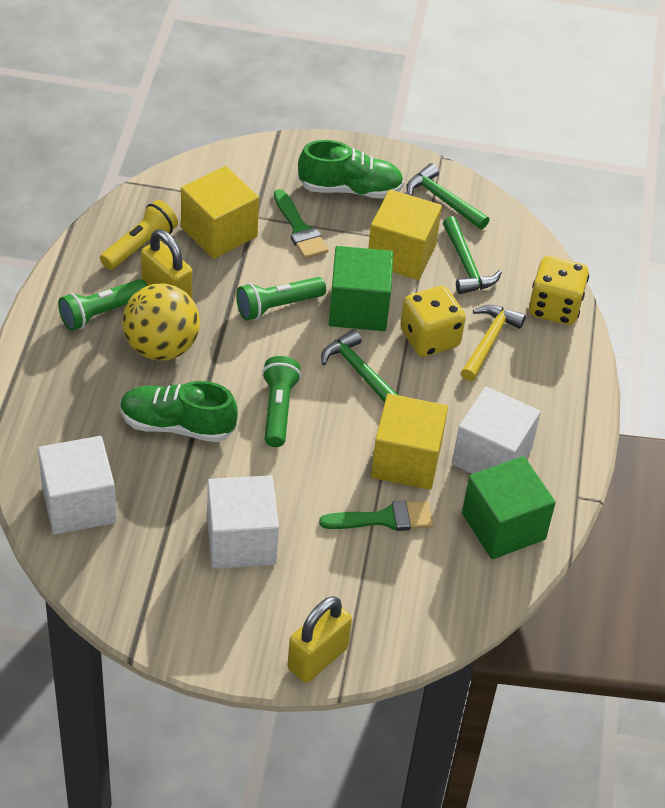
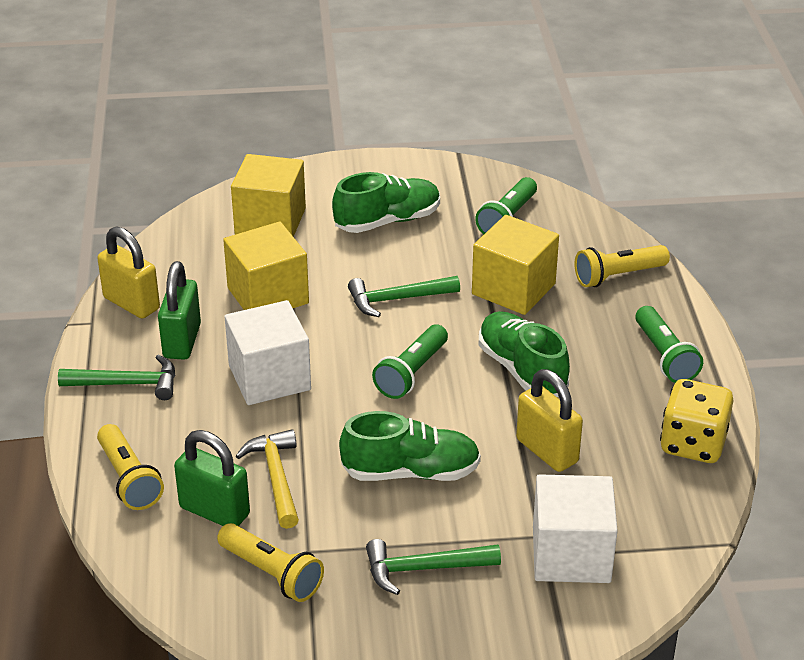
green brush: 2 -> 0
green cube: 2 -> 0
green padlock: 0 -> 2
green shoe: 2 -> 3
white cube: 3 -> 2
yellow ball: 1 -> 0
yellow dice: 2 -> 1
yellow flashlight: 1 -> 3

